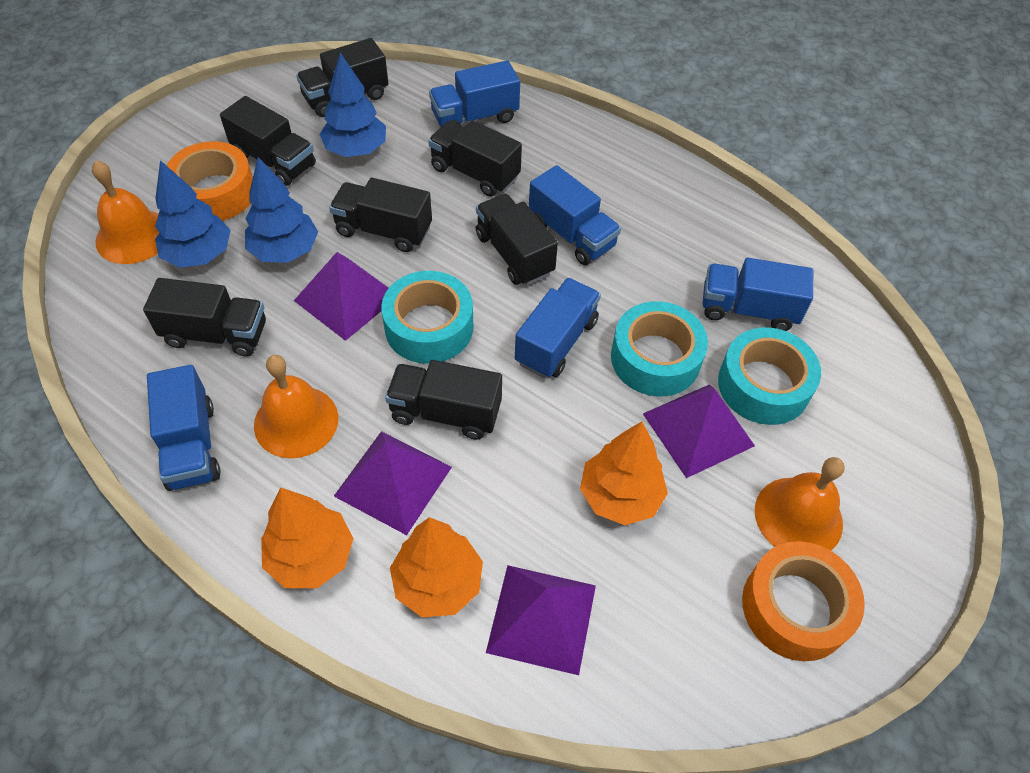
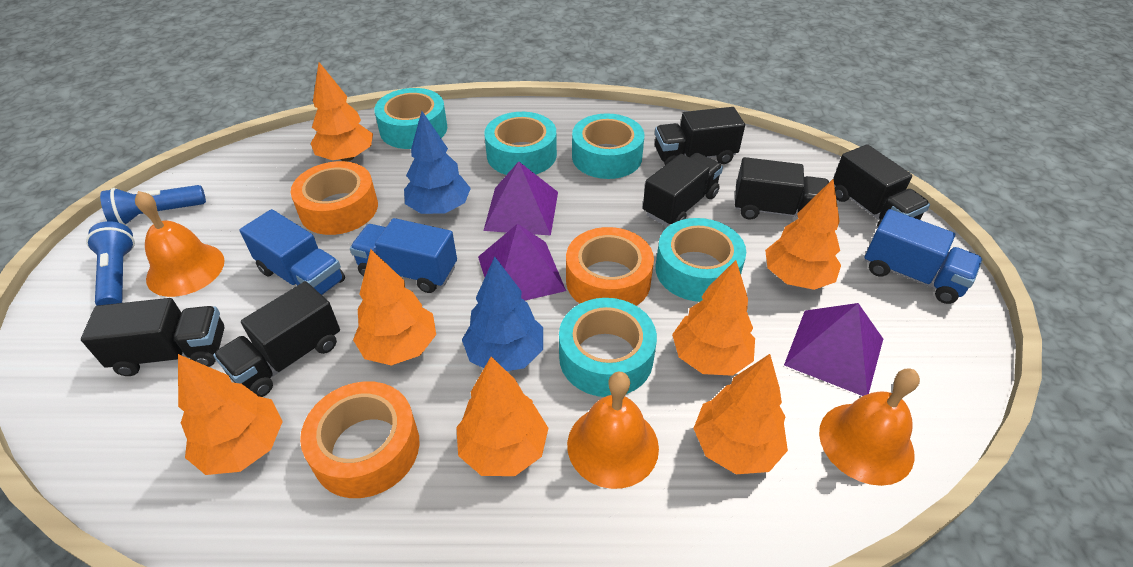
black truck: 7 -> 6
blue flashlight: 0 -> 2
blue tree: 3 -> 2
blue truck: 5 -> 3
orange tape: 2 -> 3
orange tree: 3 -> 7
purple pyramid: 4 -> 3
turquoise tape: 3 -> 5

